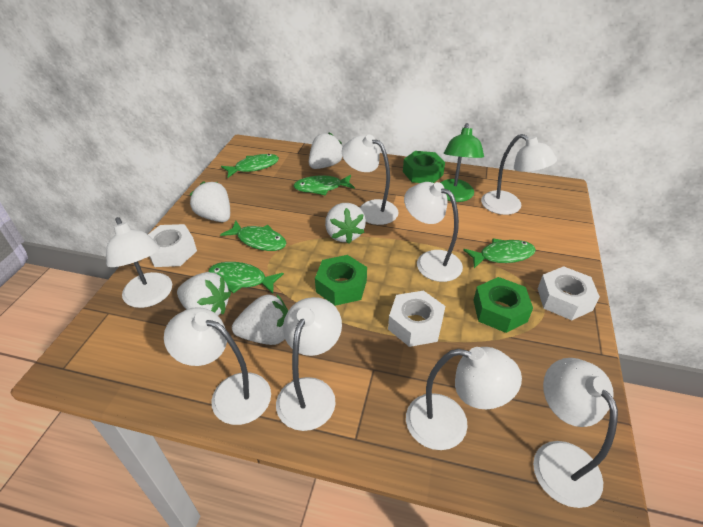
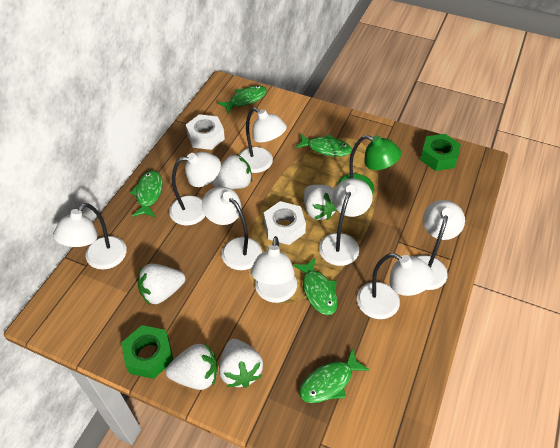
green nut: 3 -> 2
white nut: 3 -> 2

